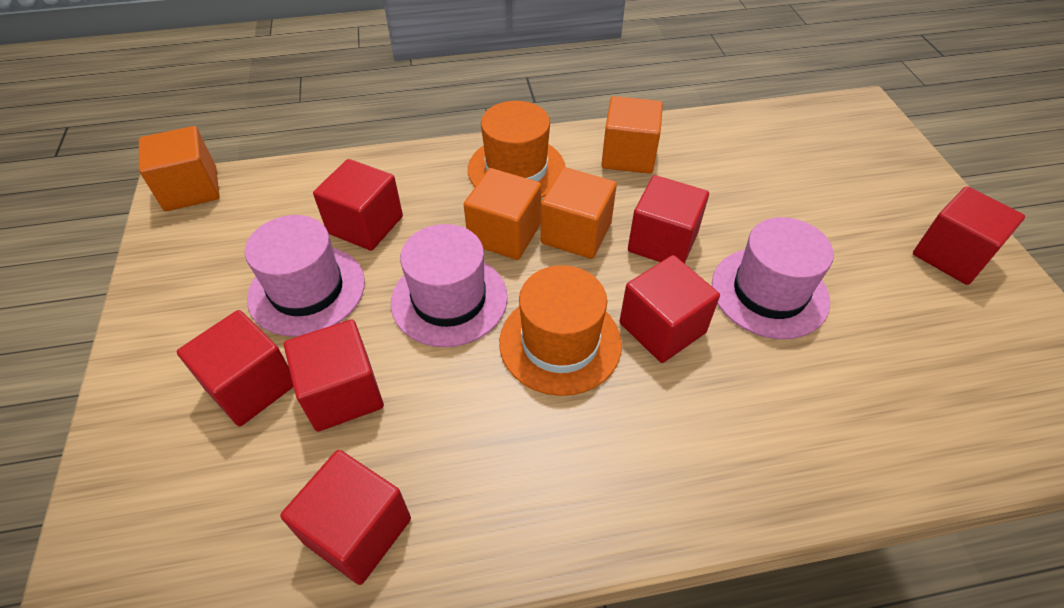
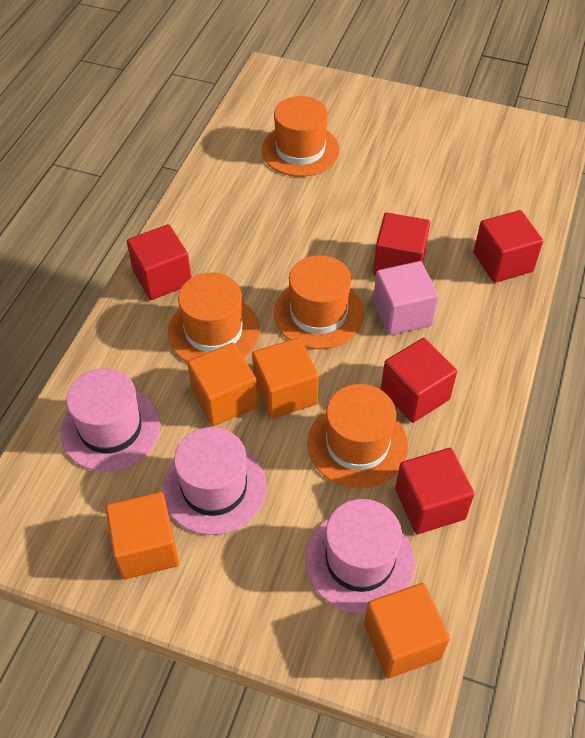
orange hat: 2 -> 4
pink cube: 0 -> 1
red cube: 7 -> 5

